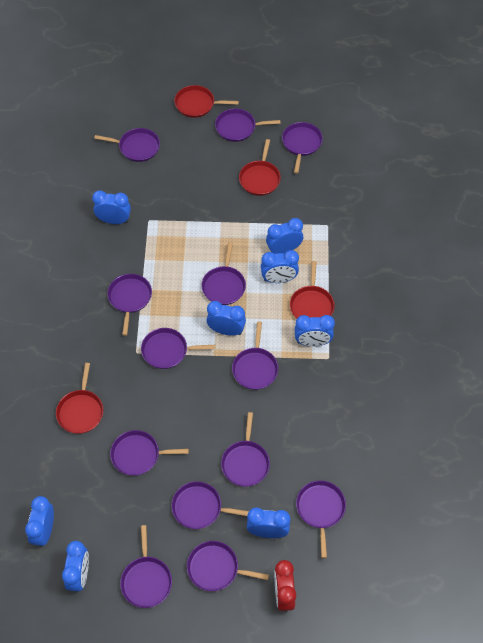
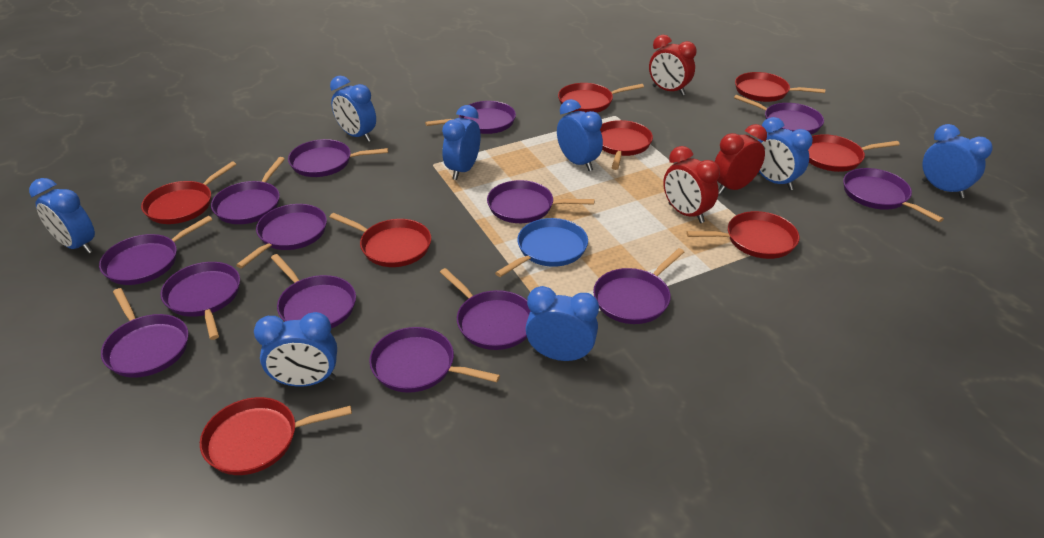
blue pan: 0 -> 1
purple pan: 13 -> 14
red clock: 1 -> 3
red pan: 4 -> 8

